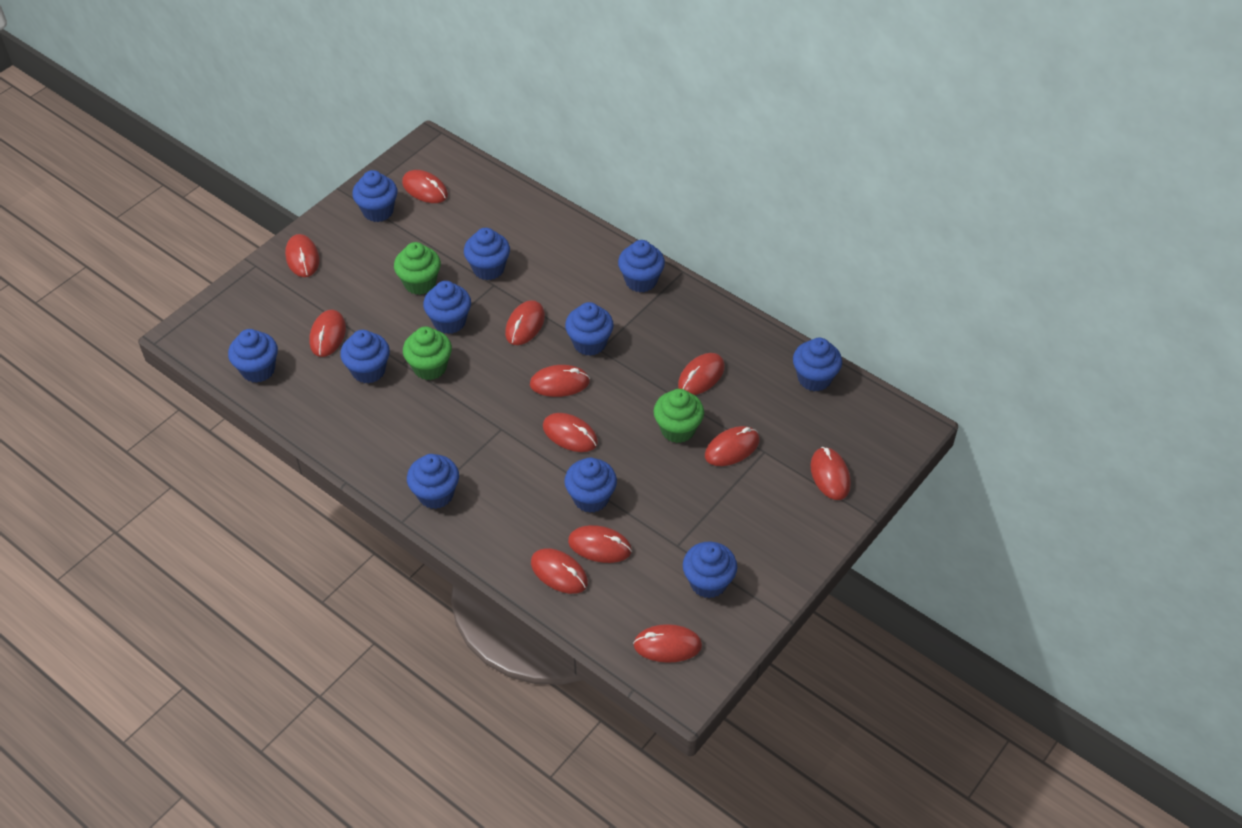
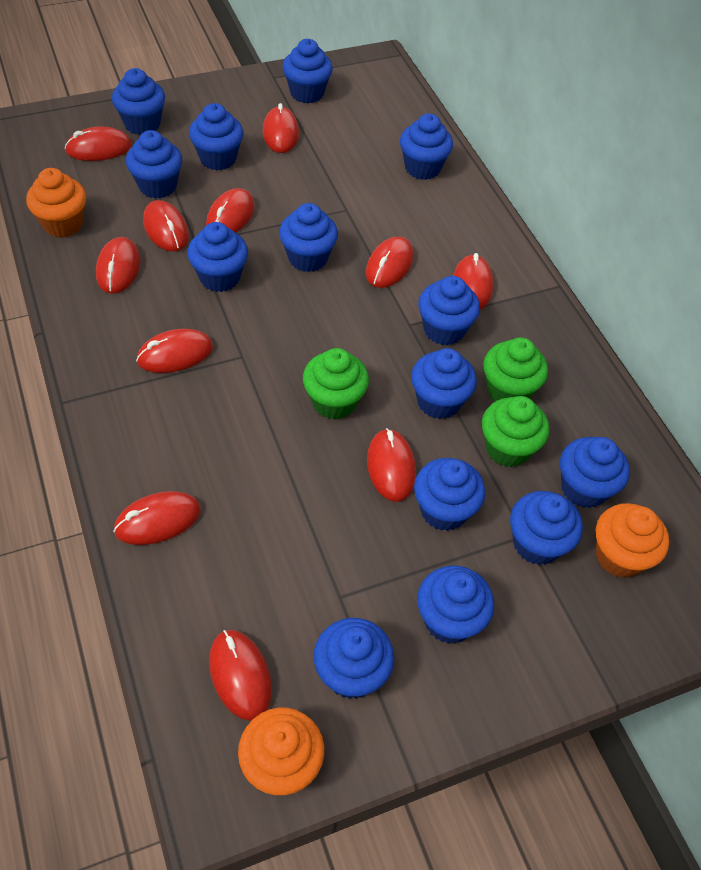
blue cupcake: 11 -> 14
orange cupcake: 0 -> 3
red mouse: 12 -> 11

